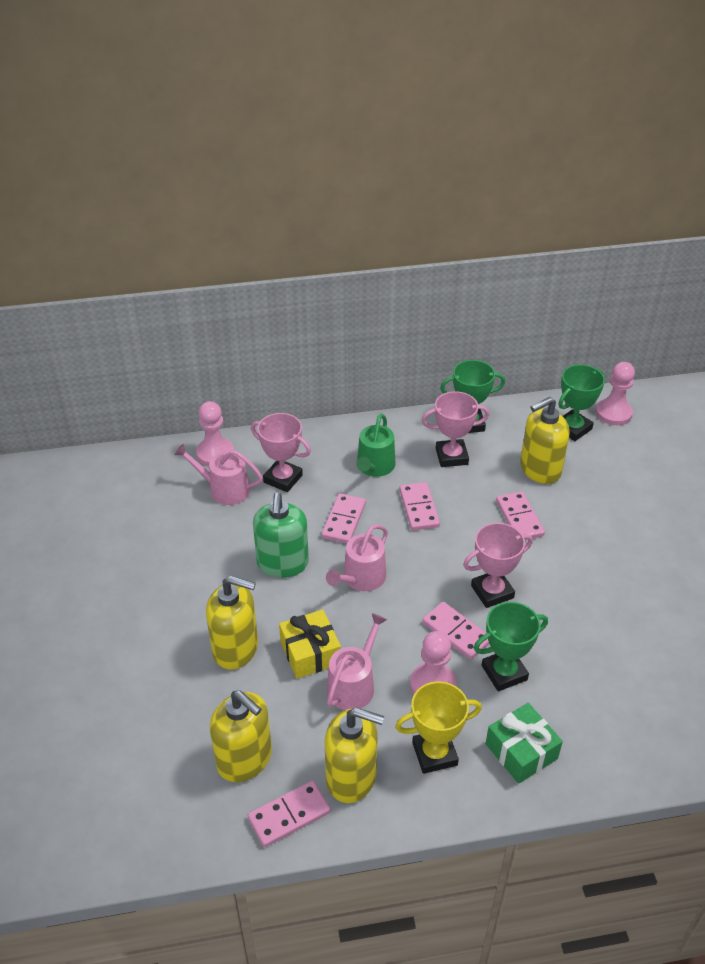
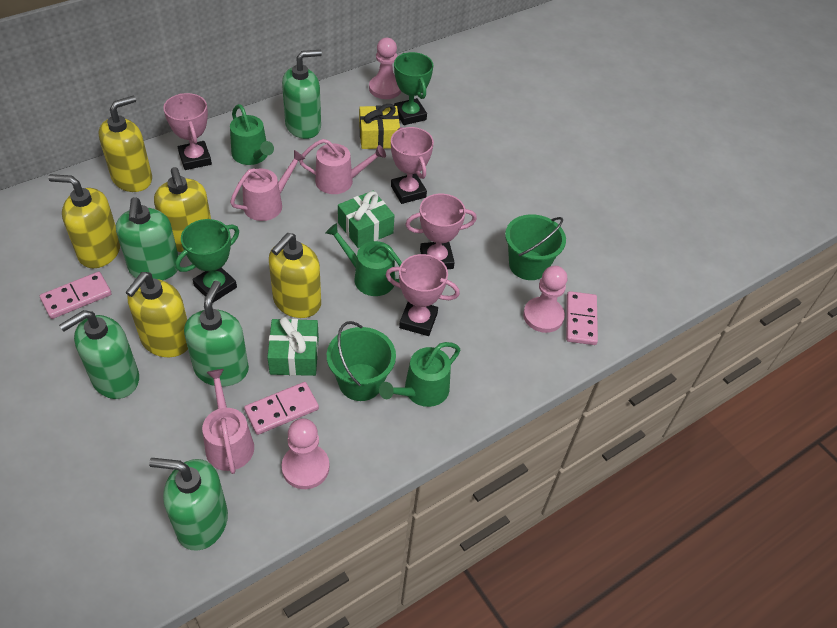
green bucket: 0 -> 2
green gift: 1 -> 2
green soap dispenser: 1 -> 5
green trophy: 3 -> 2
green watering can: 1 -> 3
pink domino: 5 -> 3
pink trophy: 3 -> 4
yellow soap dispenser: 4 -> 5
yellow trophy: 1 -> 0

